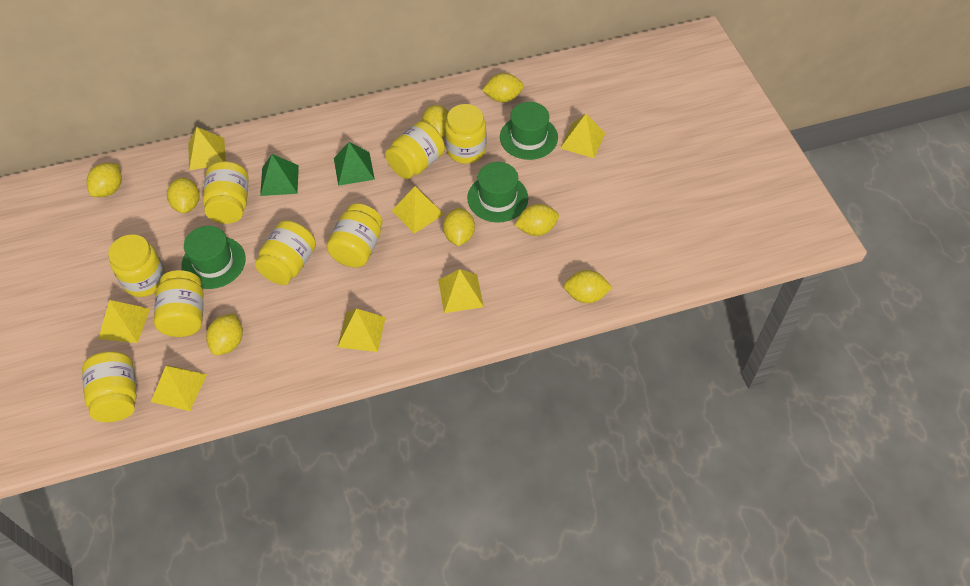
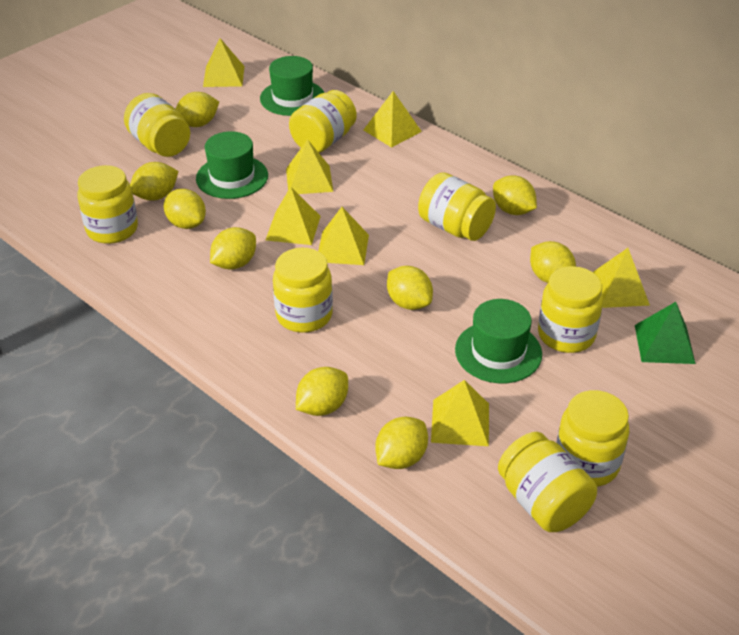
green pyramid: 2 -> 1
yellow lemon: 8 -> 9

